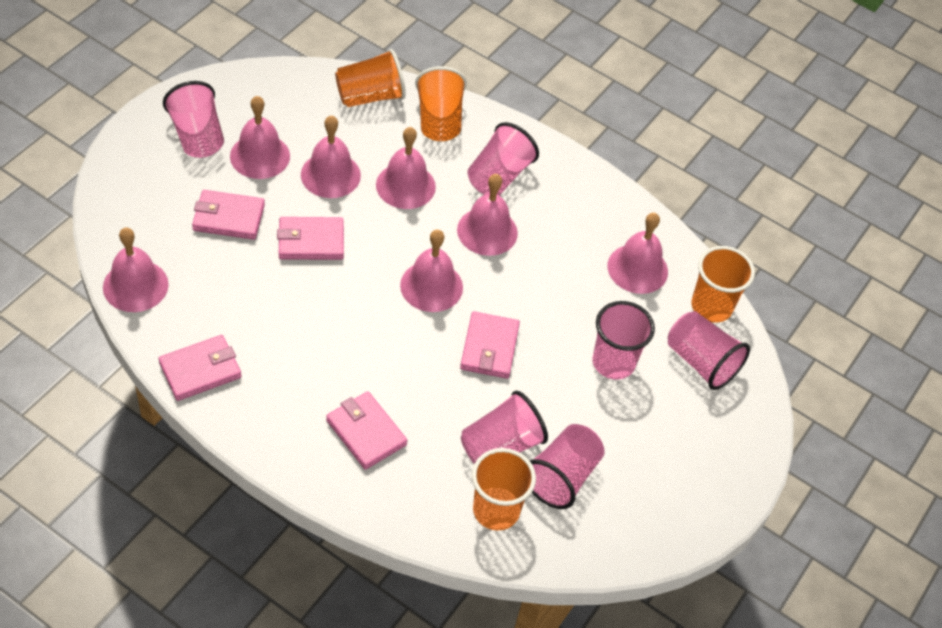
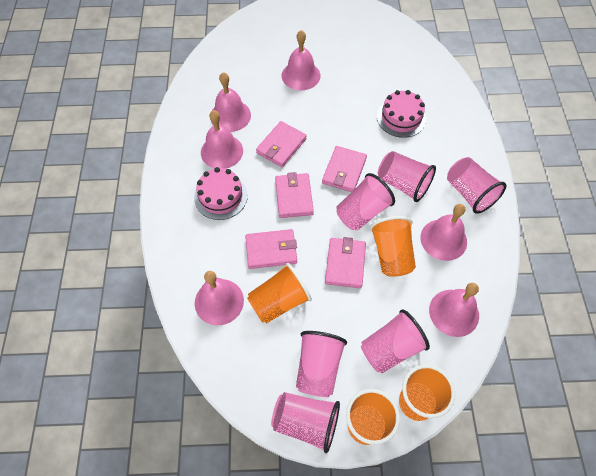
pink bell: 7 -> 6
pink cake: 0 -> 2

